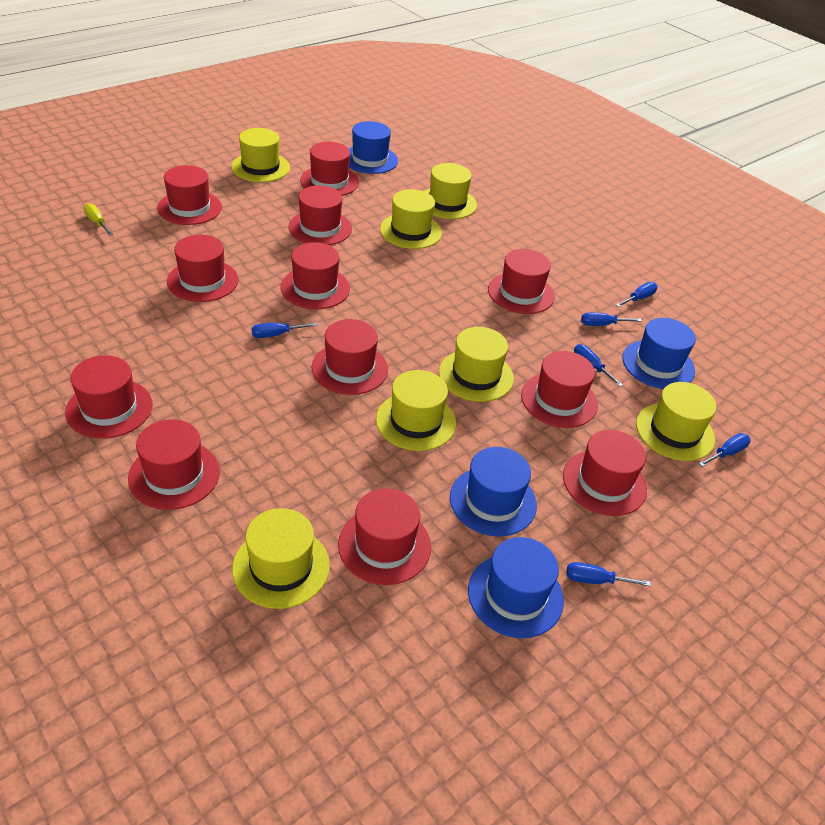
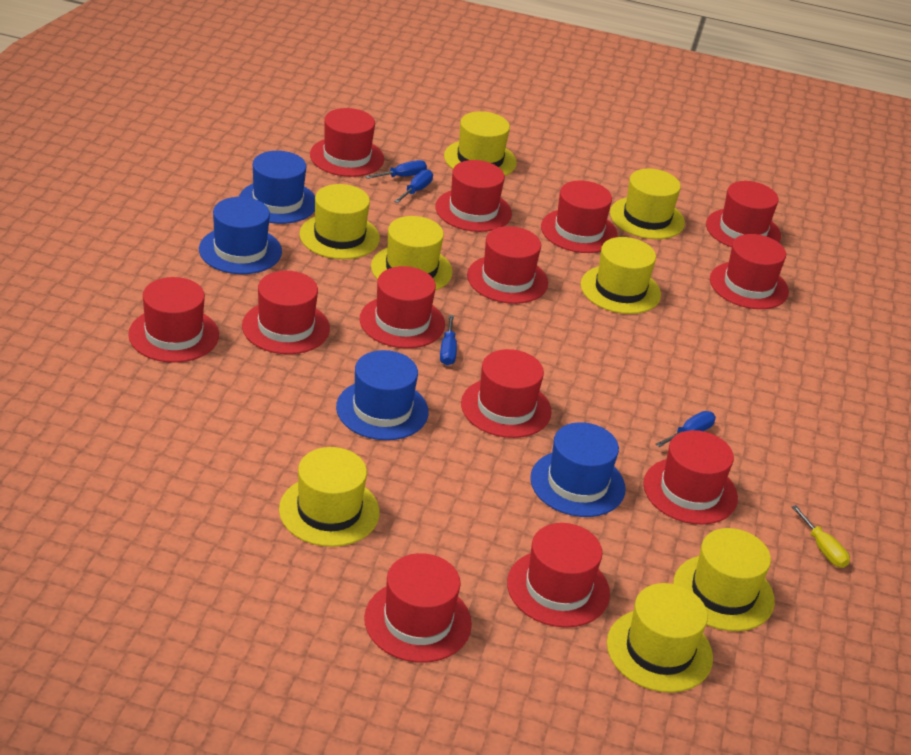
blue screwdriver: 6 -> 4
red hat: 12 -> 13
yellow hat: 7 -> 8

